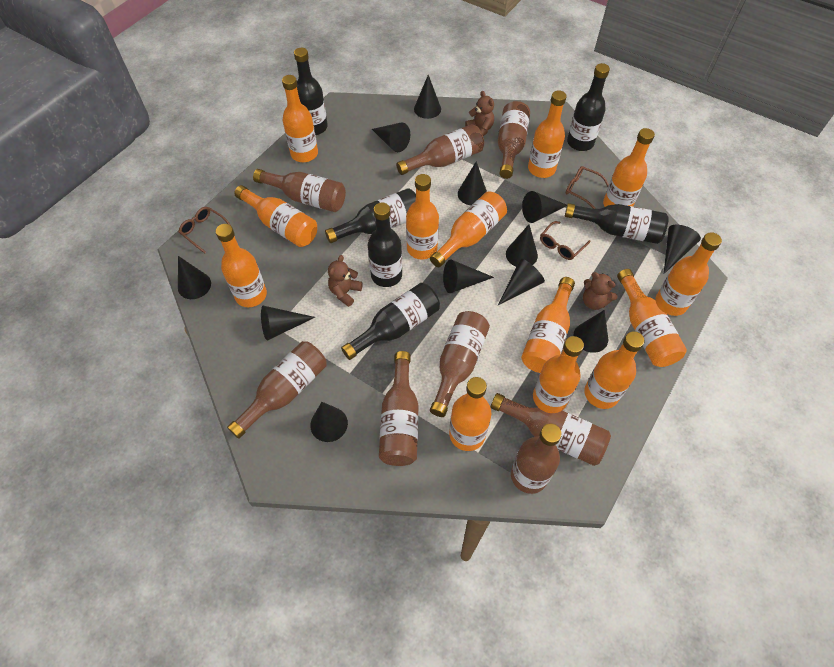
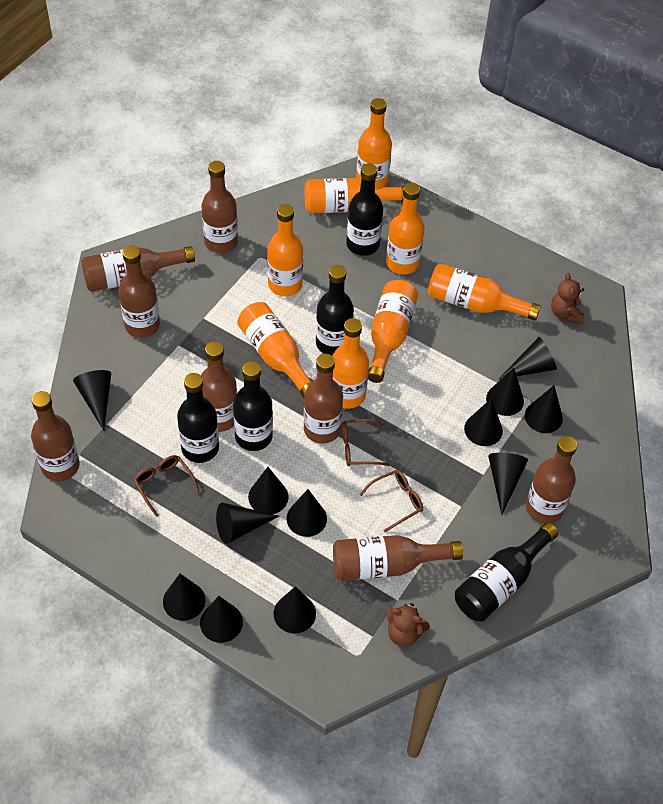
black bottle: 6 -> 5
brown teddy bear: 3 -> 2
orange bottle: 13 -> 8

